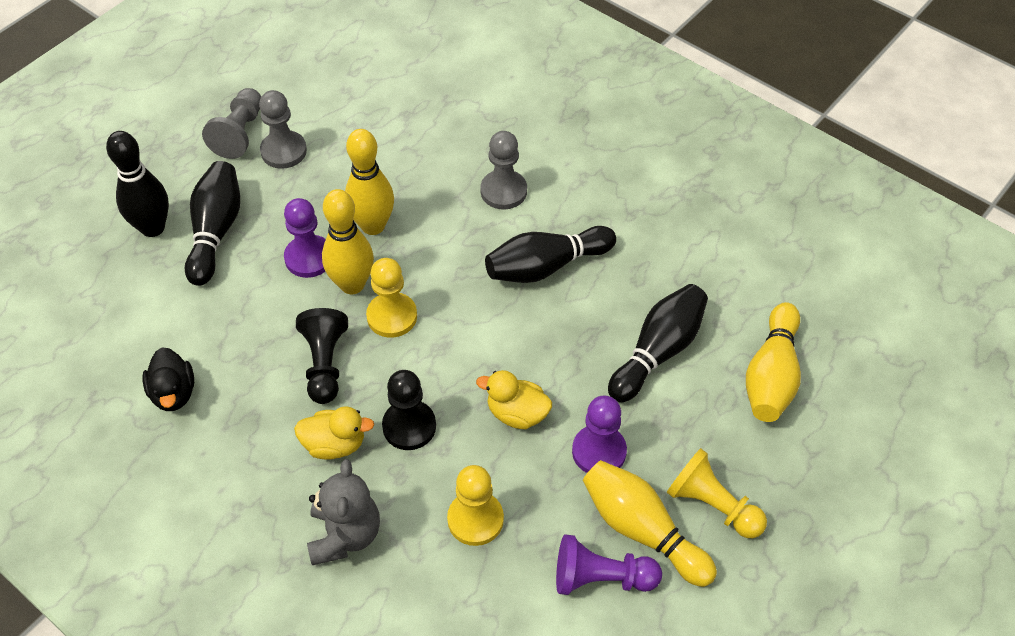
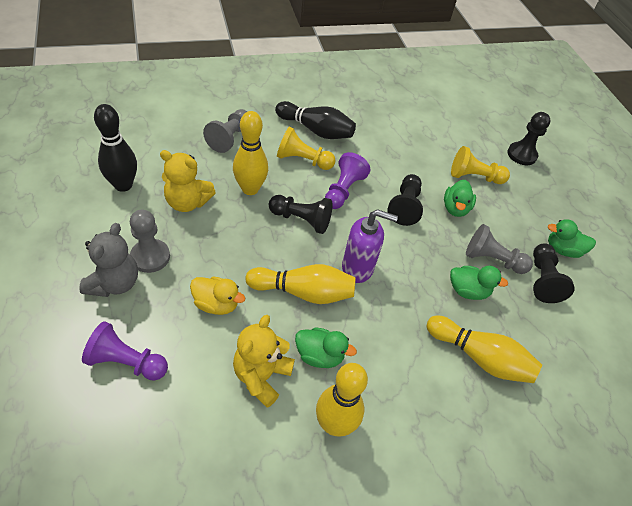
black bowling pin: 4 -> 2
black duck: 1 -> 0
black pawn: 2 -> 4
green duck: 0 -> 4
purple pawn: 3 -> 2
purple soap dispenser: 0 -> 1
yellow duck: 2 -> 1
yellow pawn: 3 -> 2
yellow teddy bear: 0 -> 2

